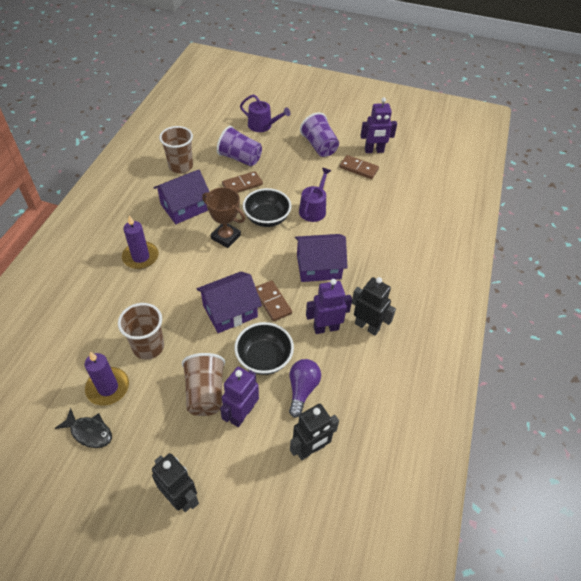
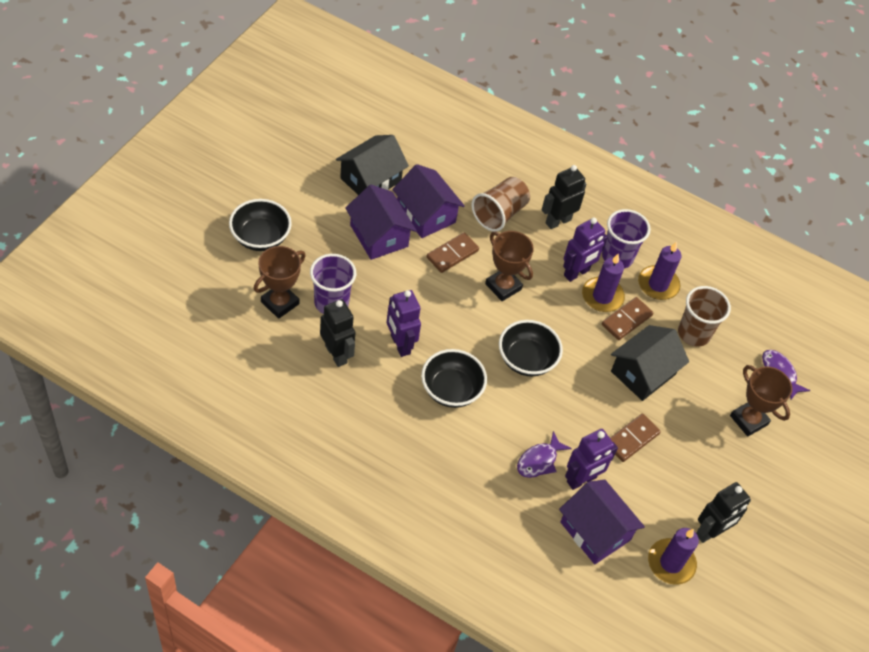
black bowl: 2 -> 3
black fish: 1 -> 0
black house: 0 -> 2
brown cup: 3 -> 2
brown trophy: 1 -> 3
purple candle: 2 -> 3
purple fish: 0 -> 2
purple light bulb: 1 -> 0
purple watering can: 2 -> 0

